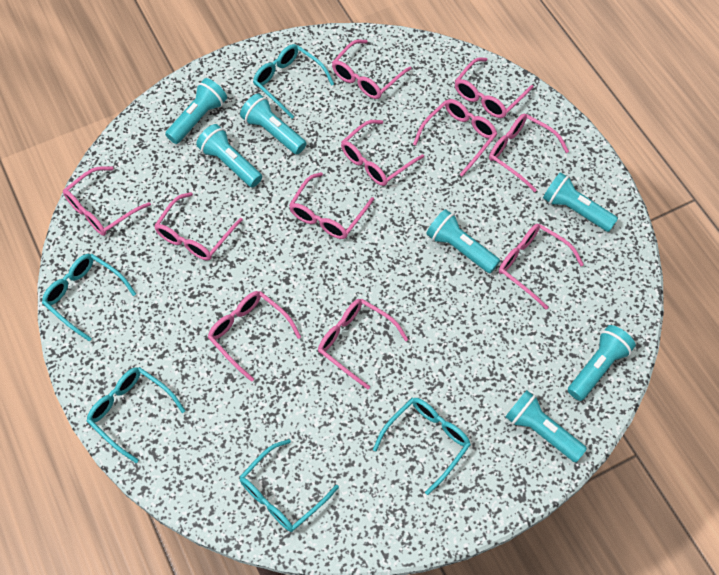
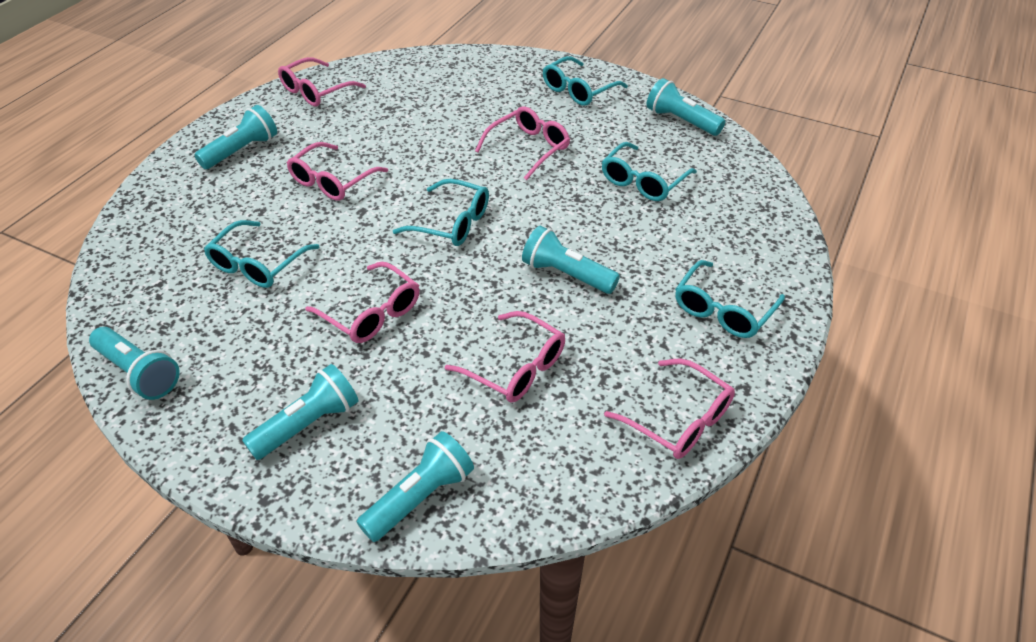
pink glasses: 11 -> 6
turquoise flashlight: 7 -> 6

